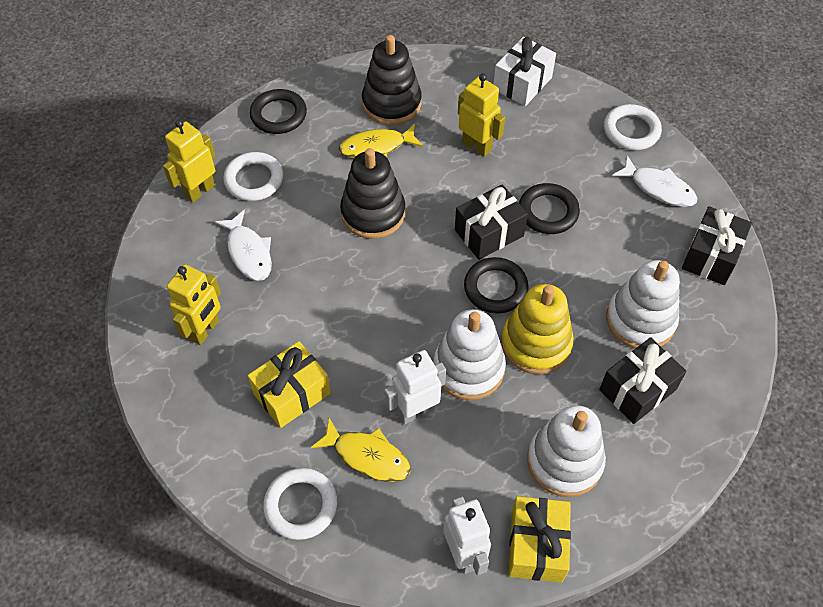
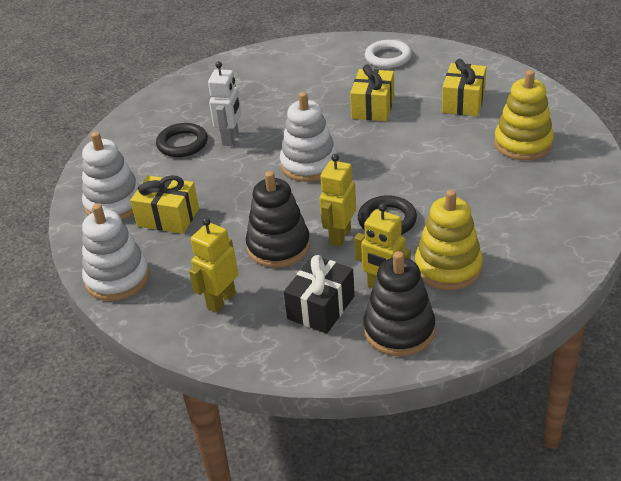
black gift: 3 -> 1
black ring: 3 -> 2
white fish: 2 -> 0
white gift: 1 -> 0
white ring: 3 -> 1
white robot: 2 -> 1
yellow fish: 2 -> 0
yellow gift: 2 -> 3
yellow stacking toy: 1 -> 2

